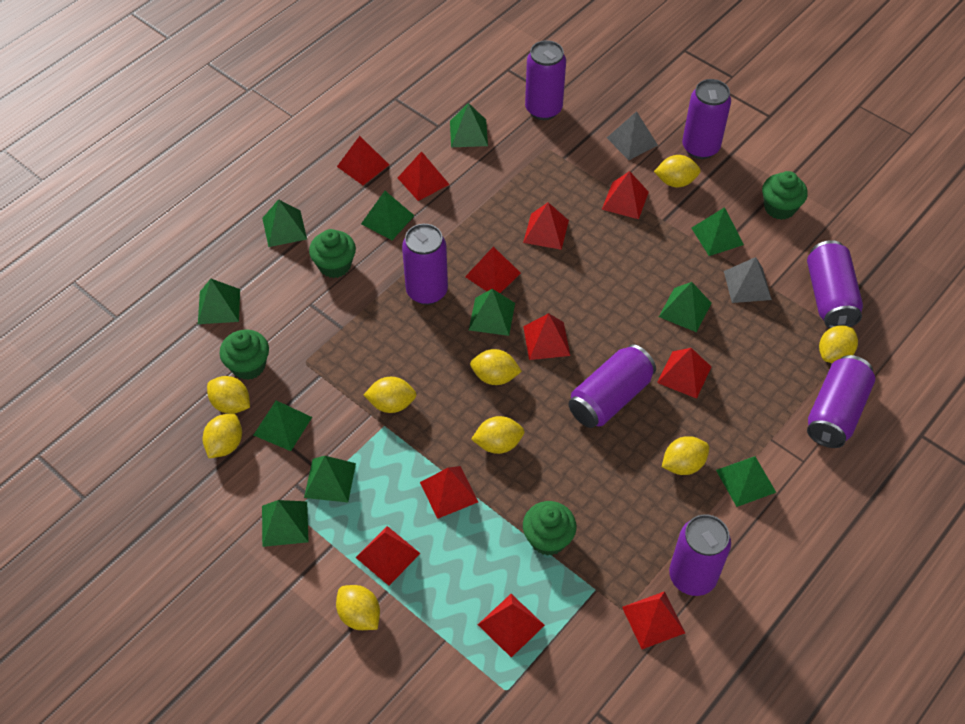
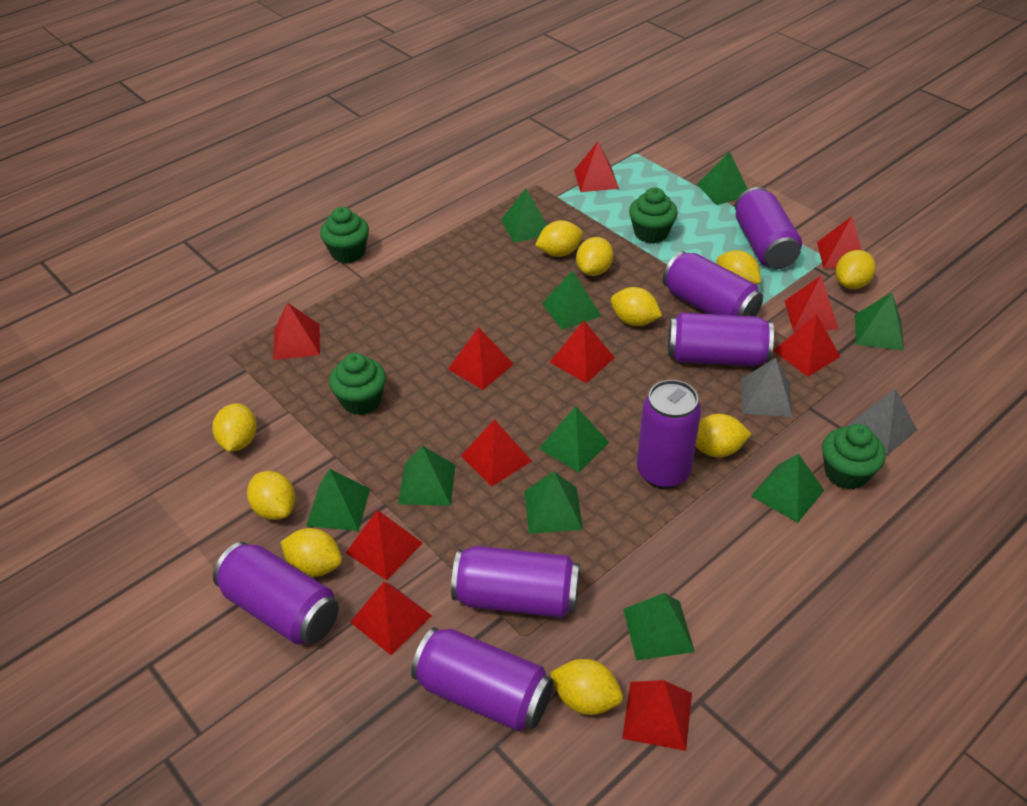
green pyramid: 11 -> 10
yellow lemon: 9 -> 10

